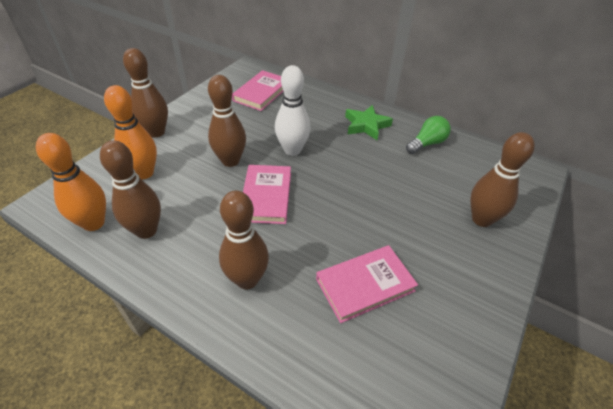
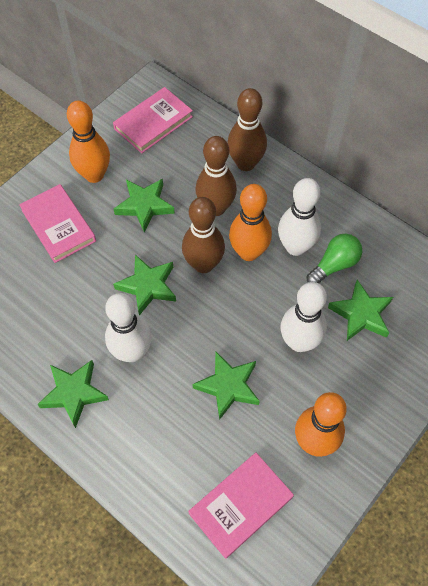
brown bowling pin: 5 -> 3
green star: 1 -> 5
orange bowling pin: 2 -> 3
white bowling pin: 1 -> 3

